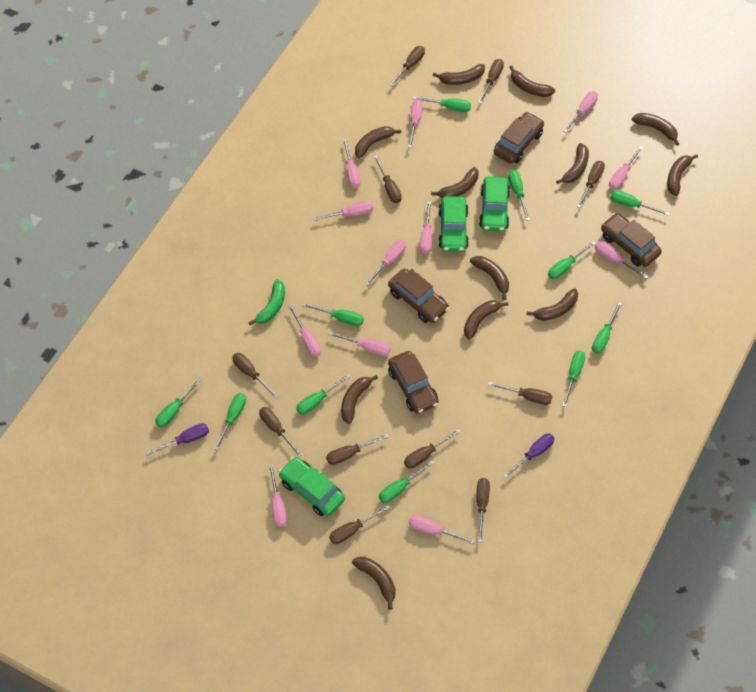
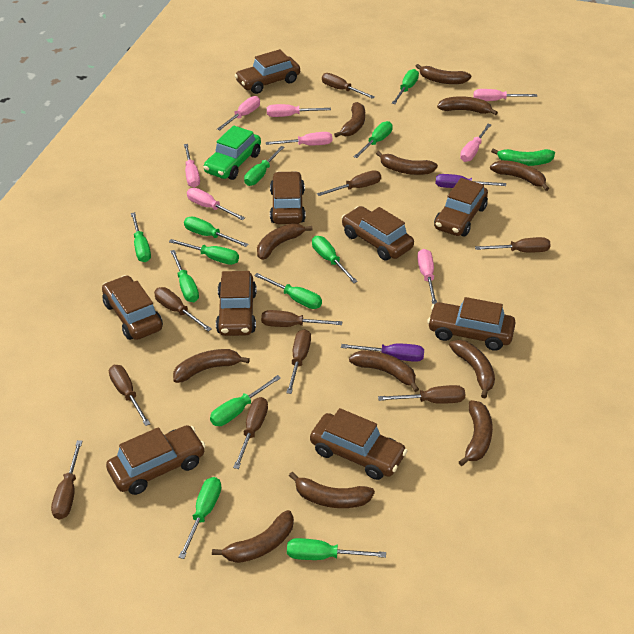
brown car: 4 -> 9
brown screwdriver: 11 -> 10
green car: 3 -> 1
green screwdriver: 11 -> 12
pink screwdriver: 12 -> 8

